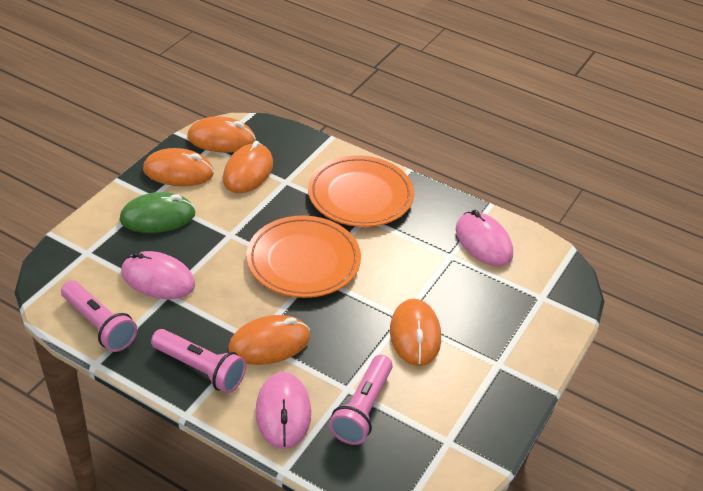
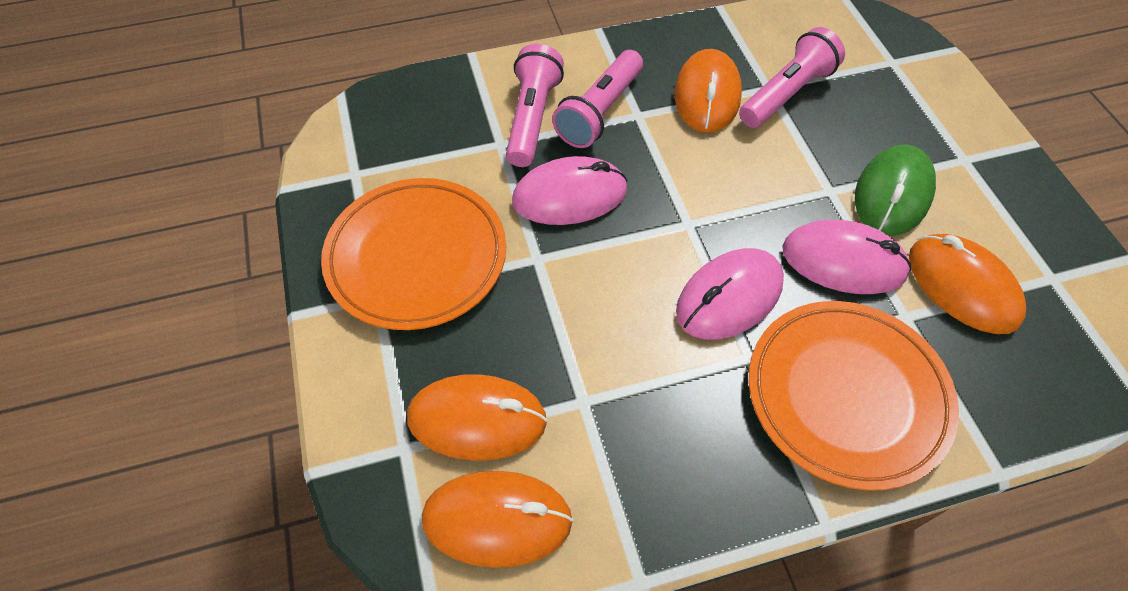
orange mouse: 5 -> 4

